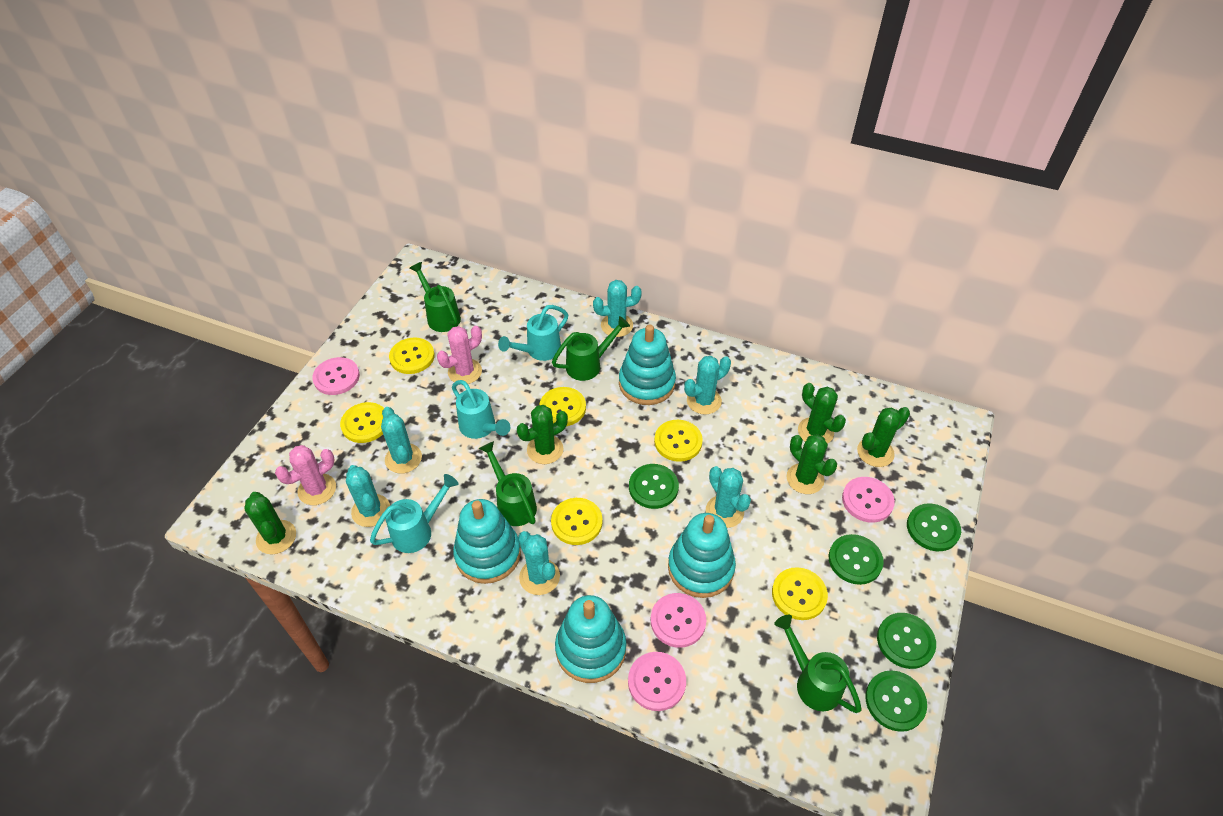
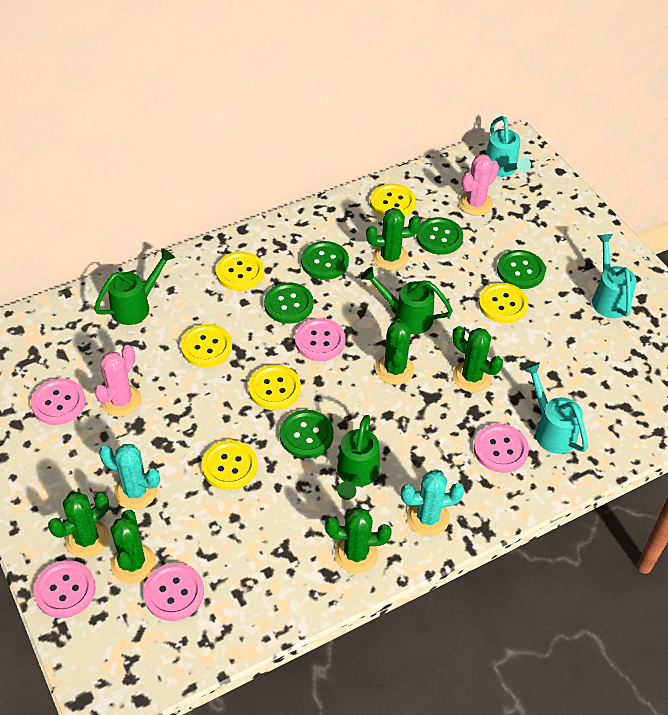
green cactus: 5 -> 6
green watering can: 4 -> 3
pink button: 4 -> 5
turquoise cactus: 6 -> 2
turquoise stacking toy: 4 -> 0

